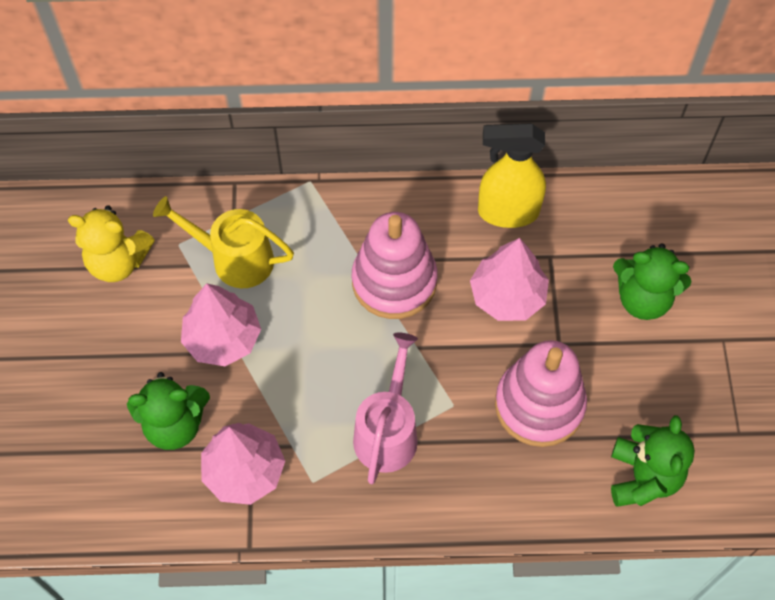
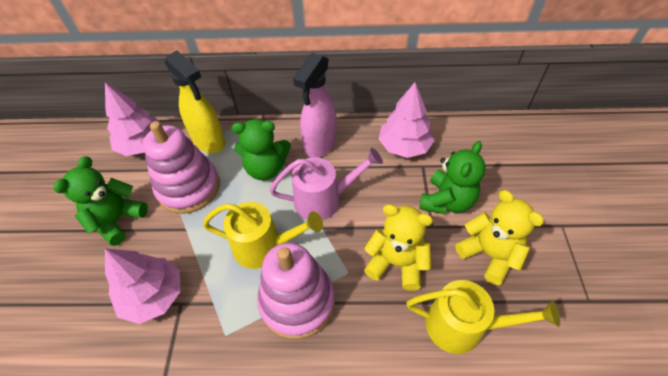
pink spray bottle: 0 -> 1
yellow teddy bear: 1 -> 2
yellow watering can: 1 -> 2

